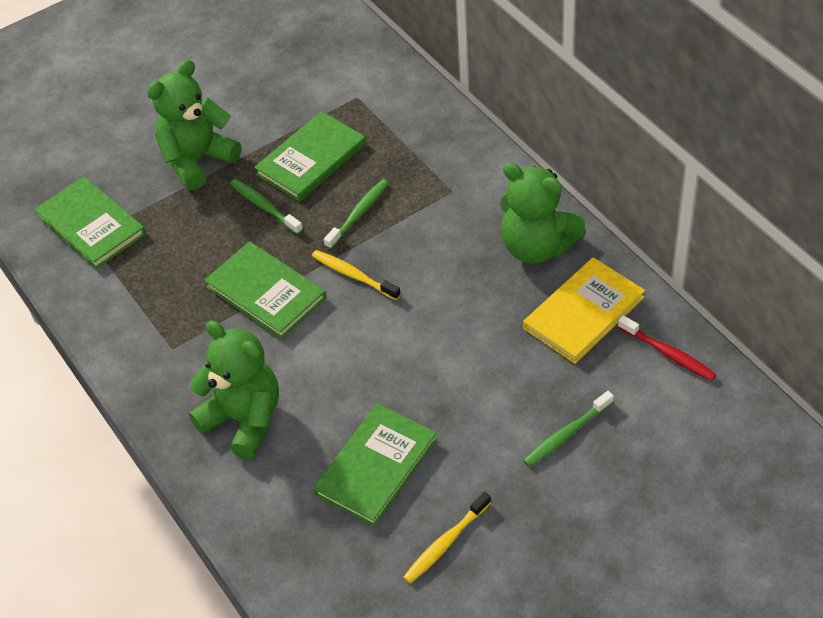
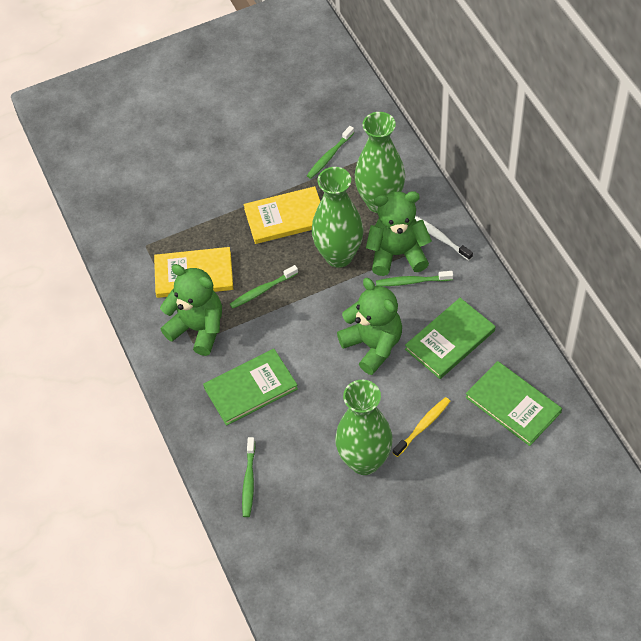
green book: 4 -> 3
green toothbrush: 3 -> 4
green vase: 0 -> 3
red toothbrush: 1 -> 0
white toothbrush: 0 -> 1
yellow book: 1 -> 2
yellow toothbrush: 2 -> 1

